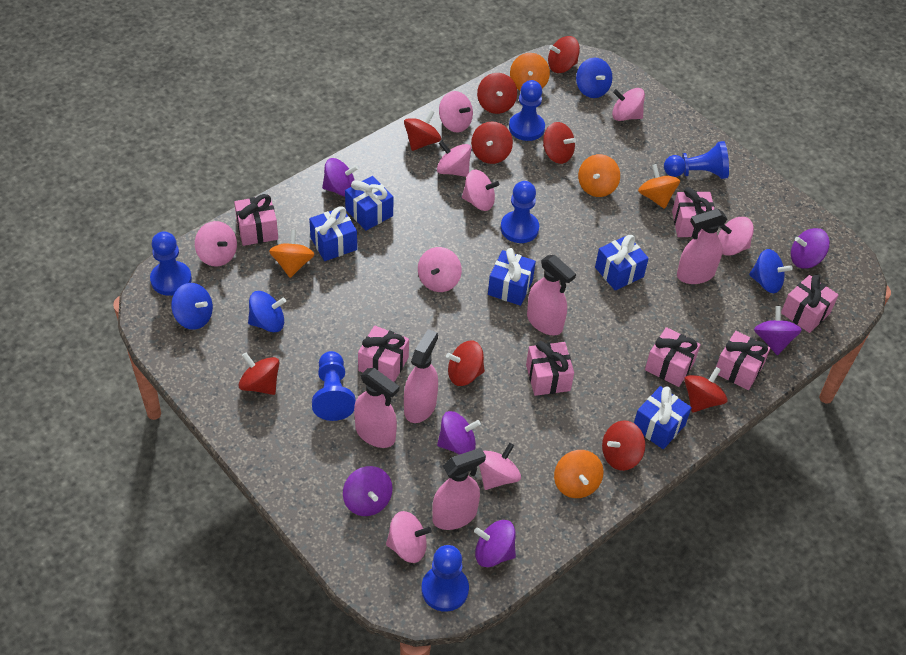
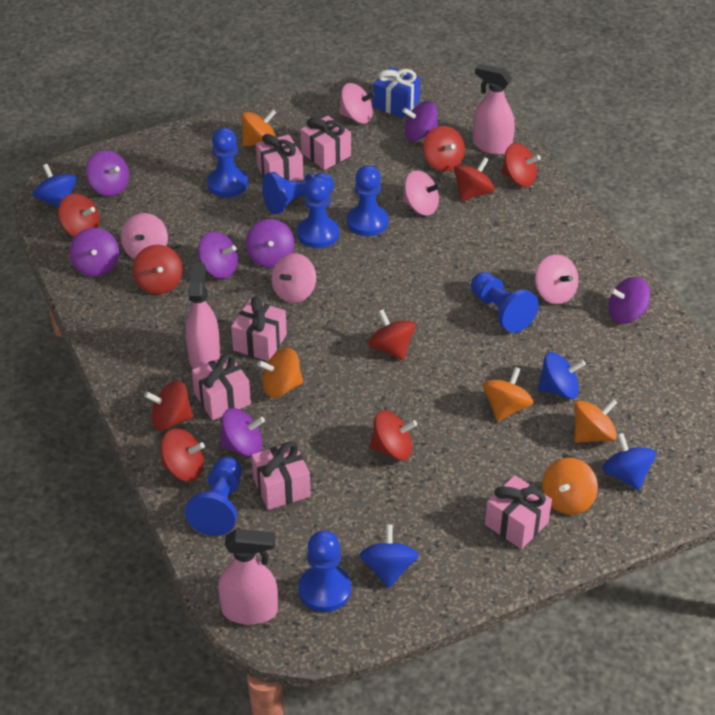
blue gift: 5 -> 1
blue pawn: 6 -> 7
pink gift: 7 -> 6
pink spinning top: 9 -> 5
pink spray bottle: 5 -> 3
purple spinning top: 6 -> 7

